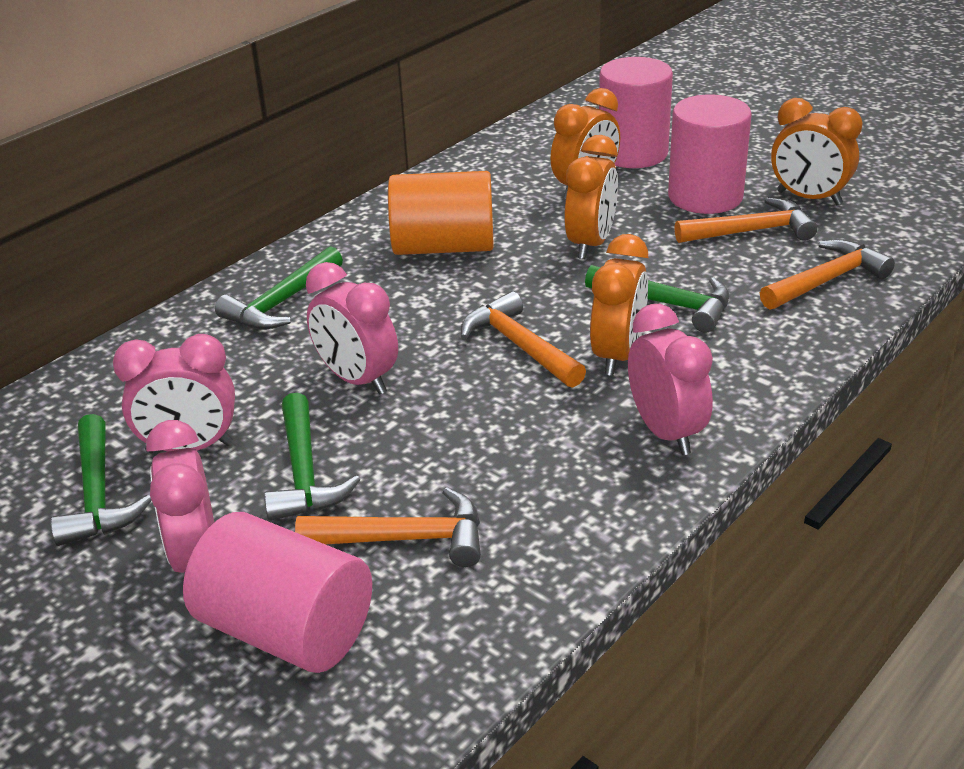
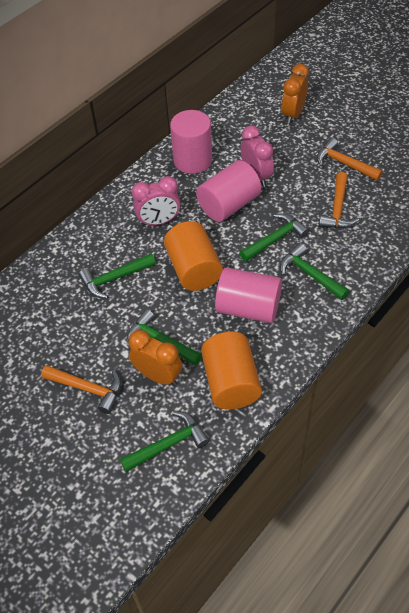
green hammer: 4 -> 5
orange clock: 4 -> 2
orange cylinder: 1 -> 2
orange hammer: 4 -> 3
pink clock: 4 -> 2

